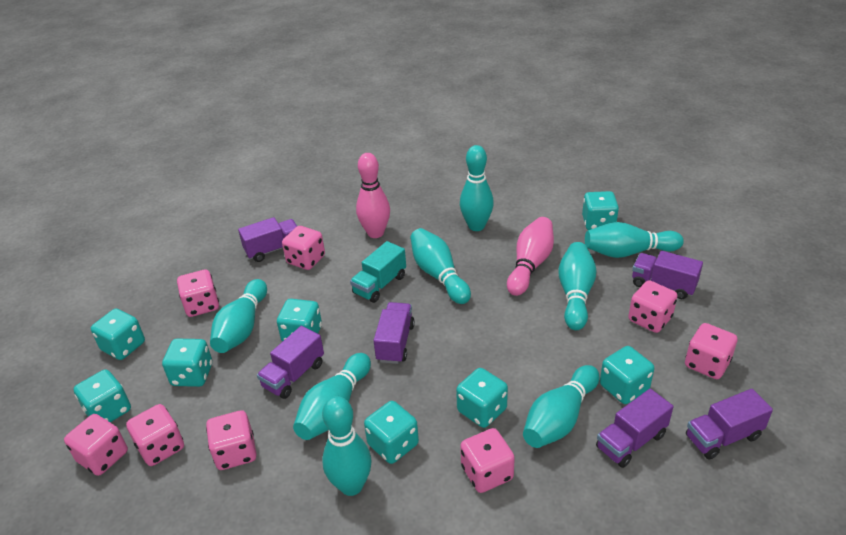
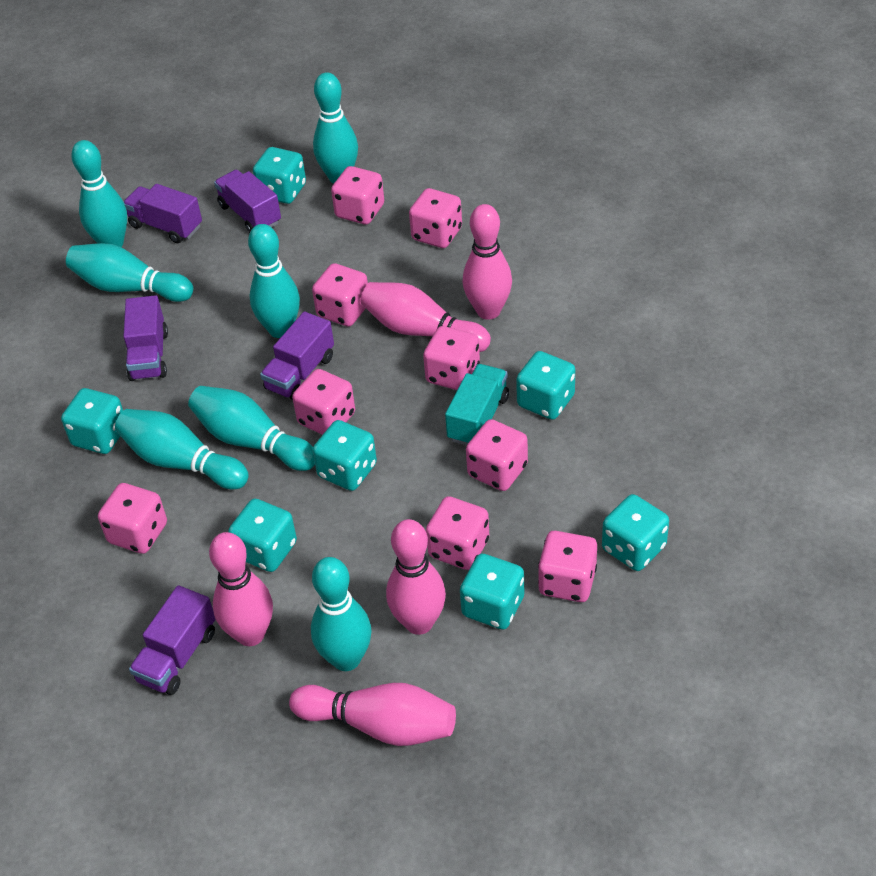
pink bowling pin: 2 -> 5
pink dice: 8 -> 9
purple truck: 6 -> 5
turquoise bowling pin: 8 -> 7
turquoise dice: 8 -> 7

